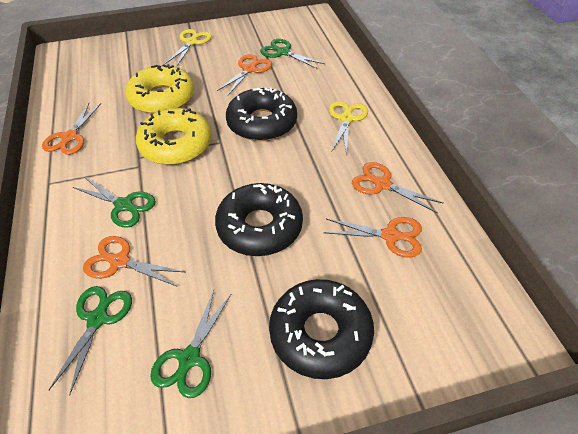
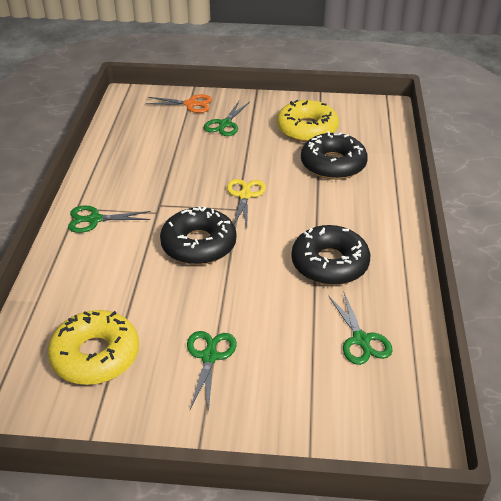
orange scissors: 5 -> 1
yellow scissors: 2 -> 1

